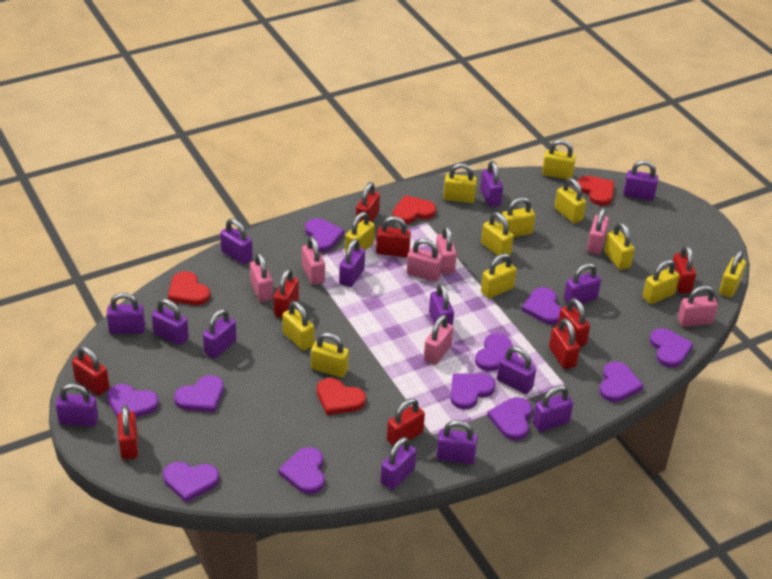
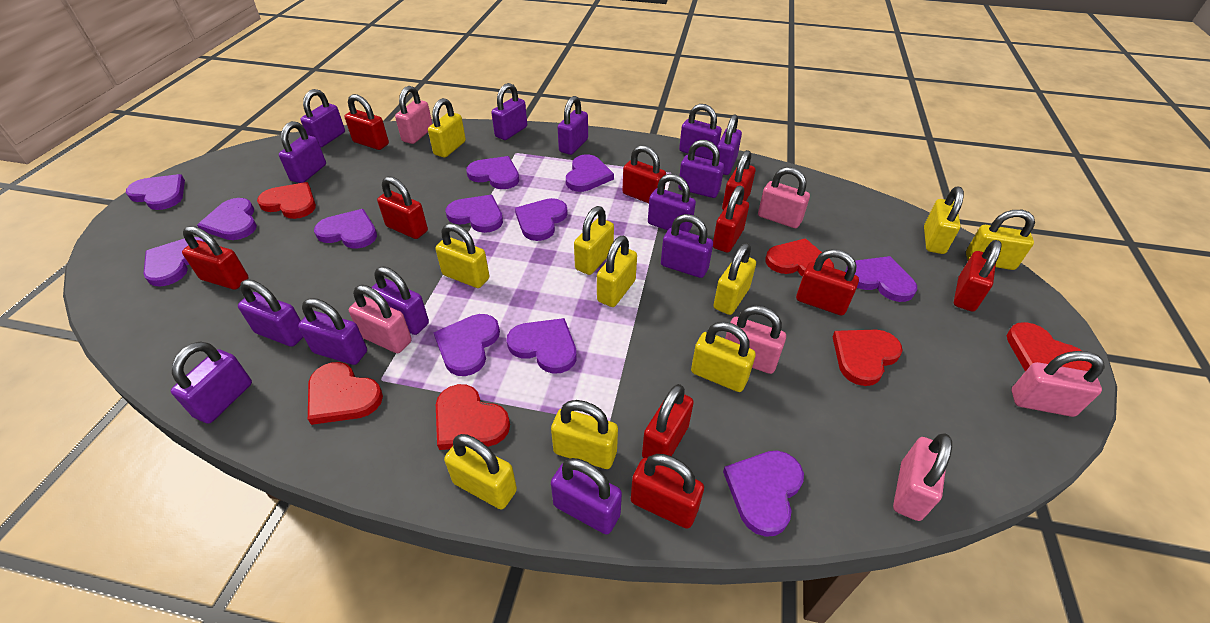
pink padlock: 7 -> 6
purple heart: 11 -> 12
red heart: 4 -> 6
red padlock: 9 -> 10
yellow padlock: 12 -> 10

